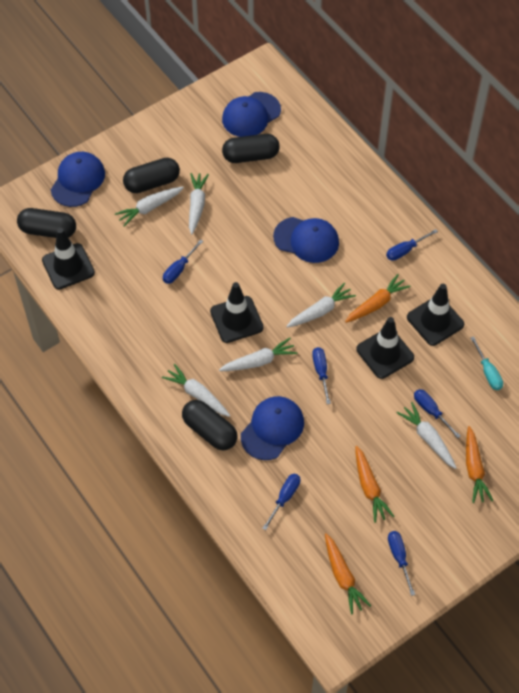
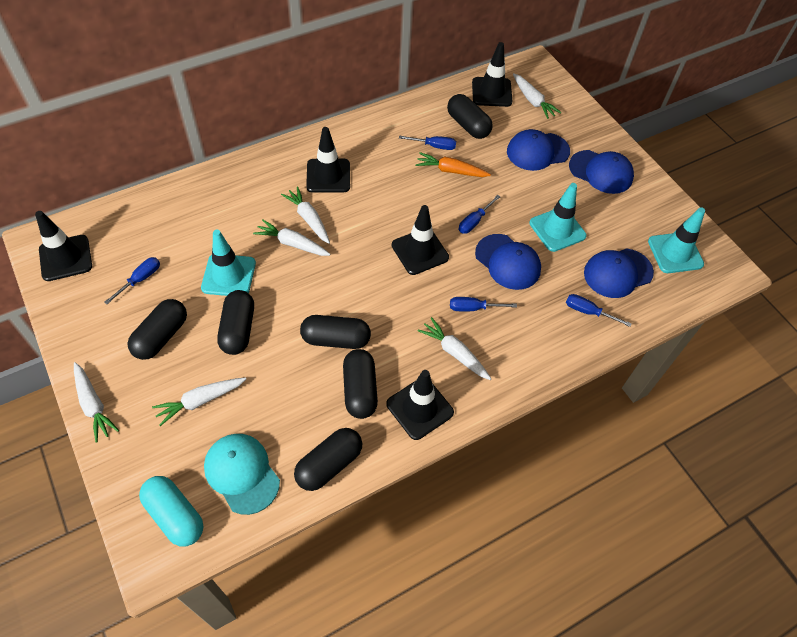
black capsule: 4 -> 6
black traffic cone: 4 -> 5
blue screwdriver: 6 -> 5
orange carrot: 4 -> 1
turquoise cap: 0 -> 1
turquoise capsule: 0 -> 1
turquoise screwdriver: 1 -> 0
turquoise traffic cone: 0 -> 3

